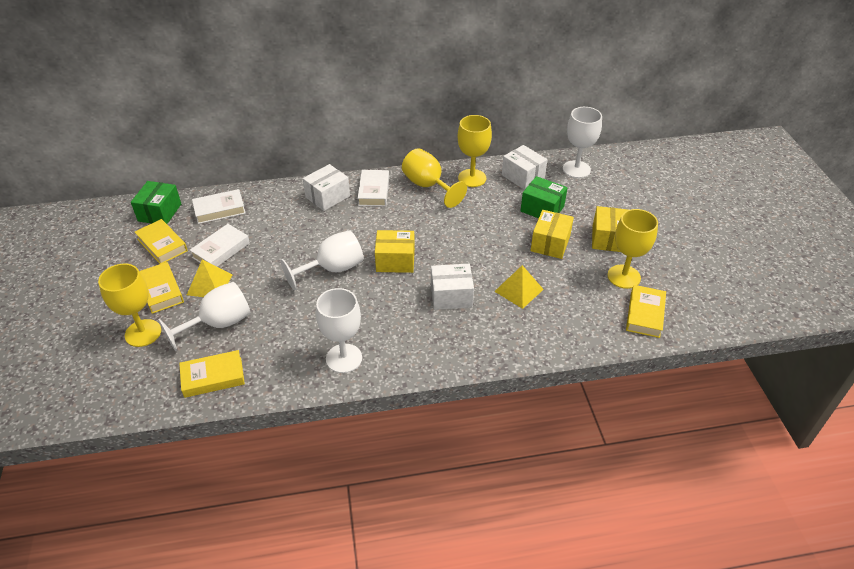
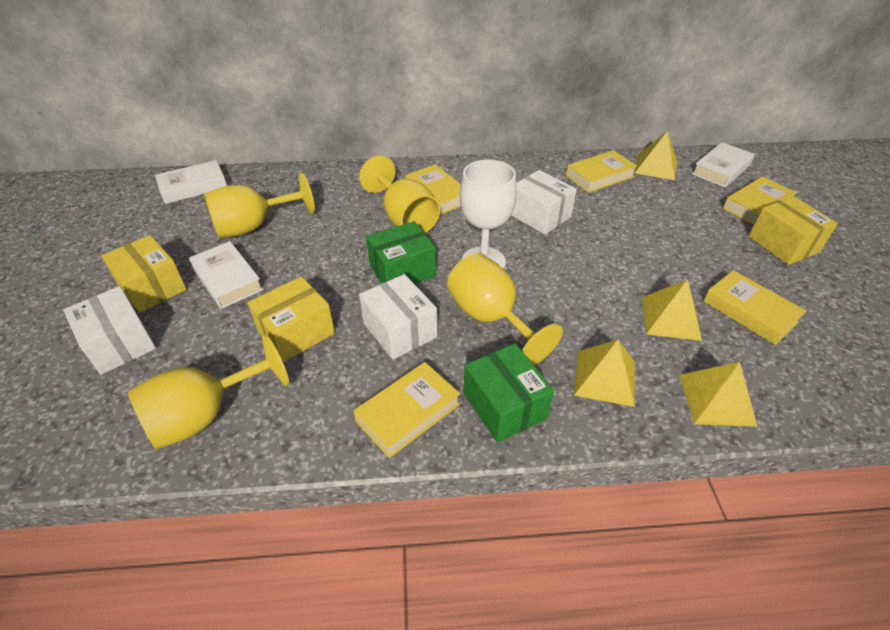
white goblet: 4 -> 1
yellow book: 4 -> 5
yellow pyramid: 2 -> 4

